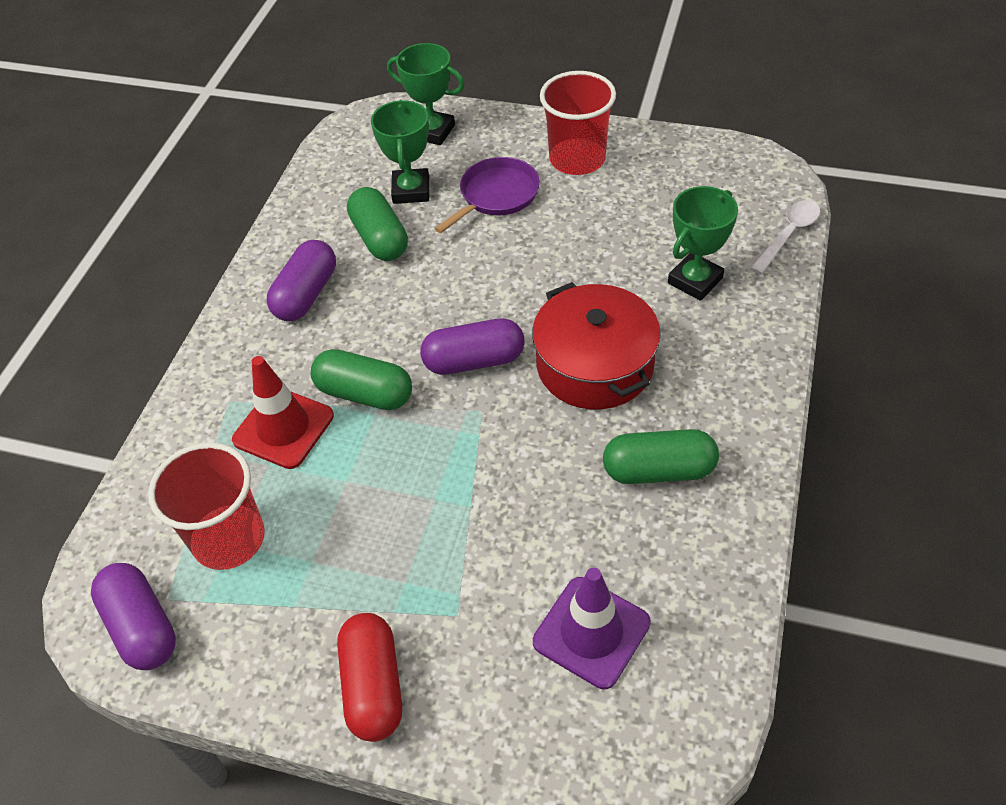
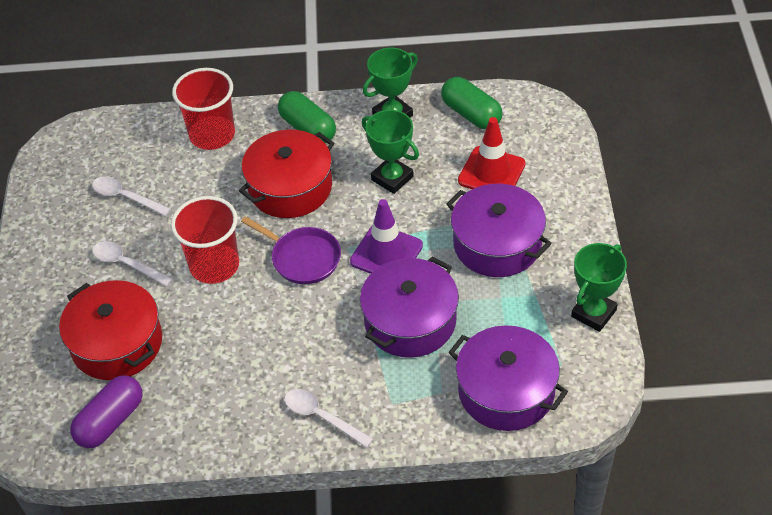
green capsule: 3 -> 2
purple capsule: 3 -> 1
purple pot: 0 -> 3
red capsule: 1 -> 0
red pot: 1 -> 2
white spoon: 1 -> 3

